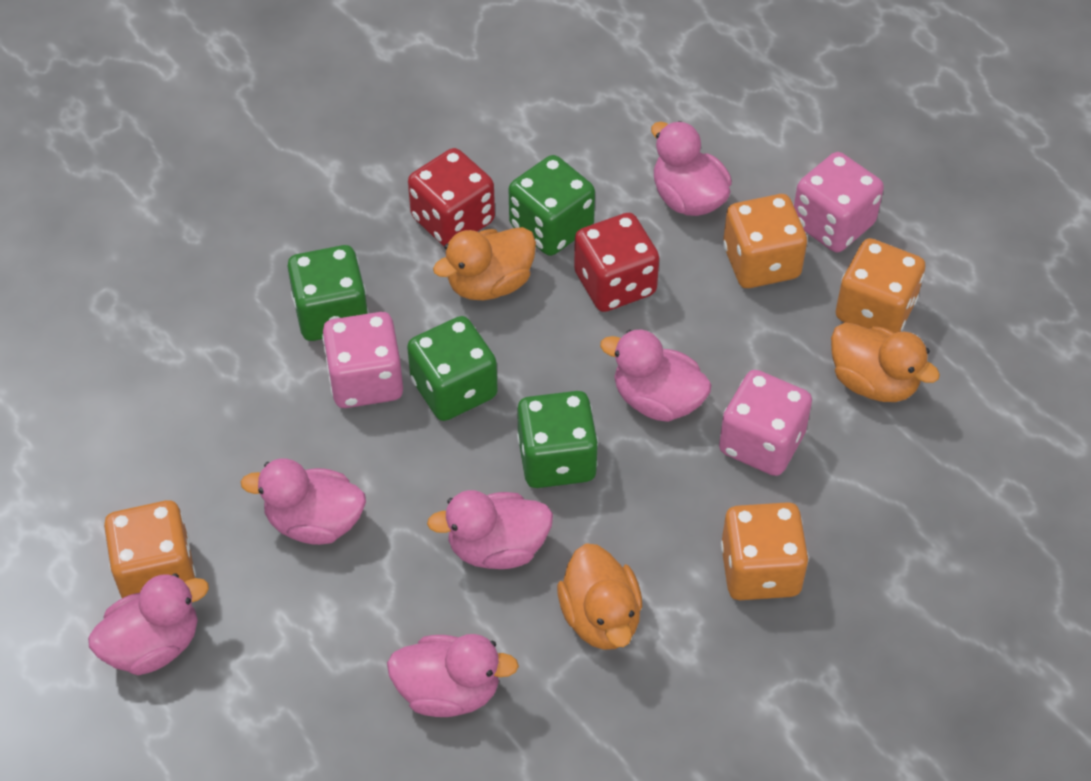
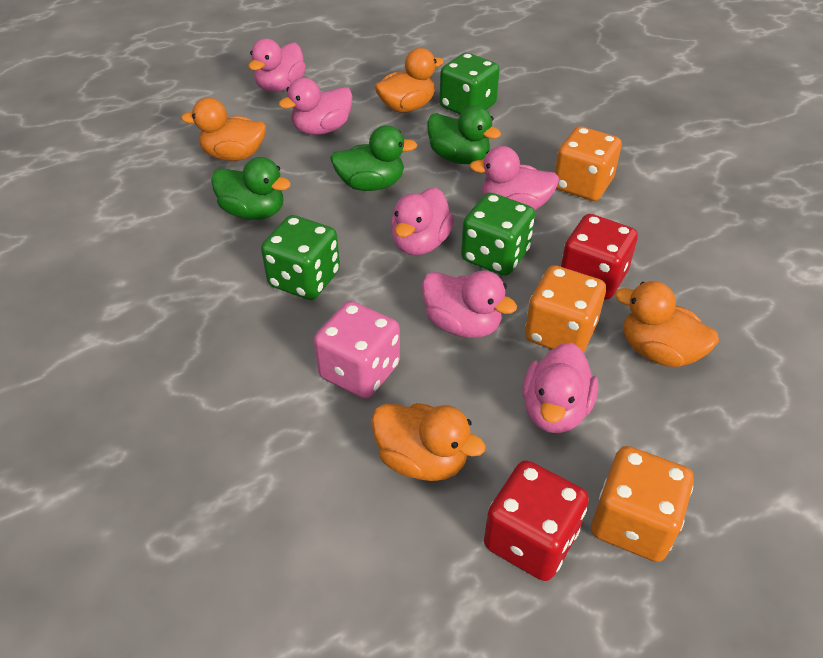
green dice: 4 -> 3
green duck: 0 -> 3
orange dice: 4 -> 3
orange duck: 3 -> 4
pink dice: 3 -> 1

